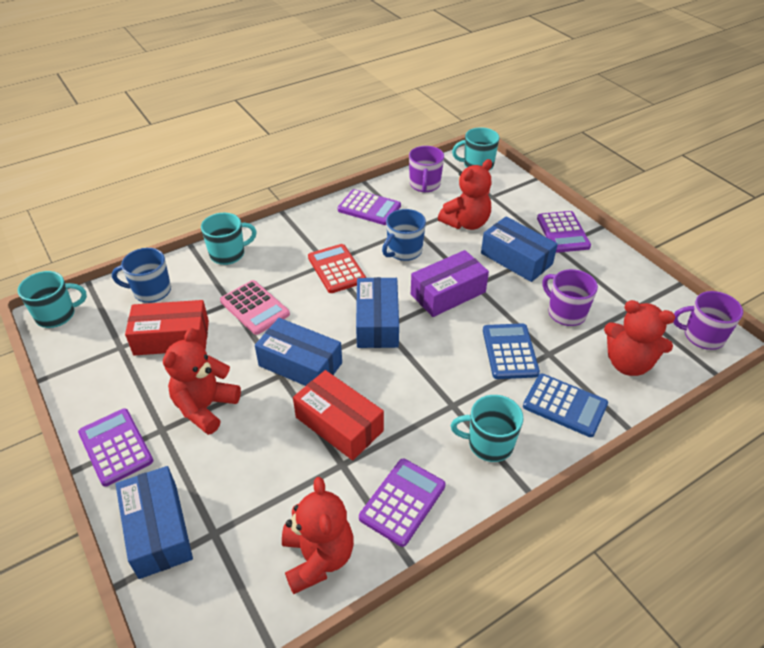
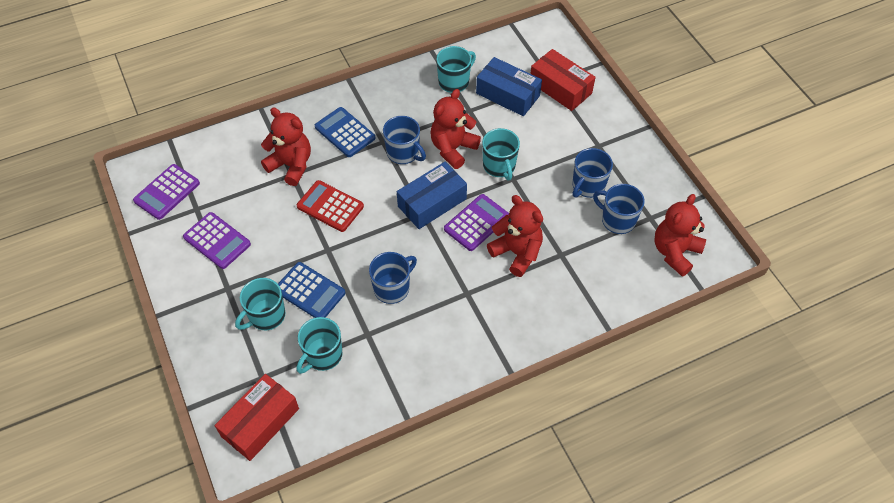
blue box: 4 -> 2
blue mug: 2 -> 4
pink calculator: 1 -> 0
purple box: 1 -> 0
purple calculator: 4 -> 3
purple mug: 3 -> 0

